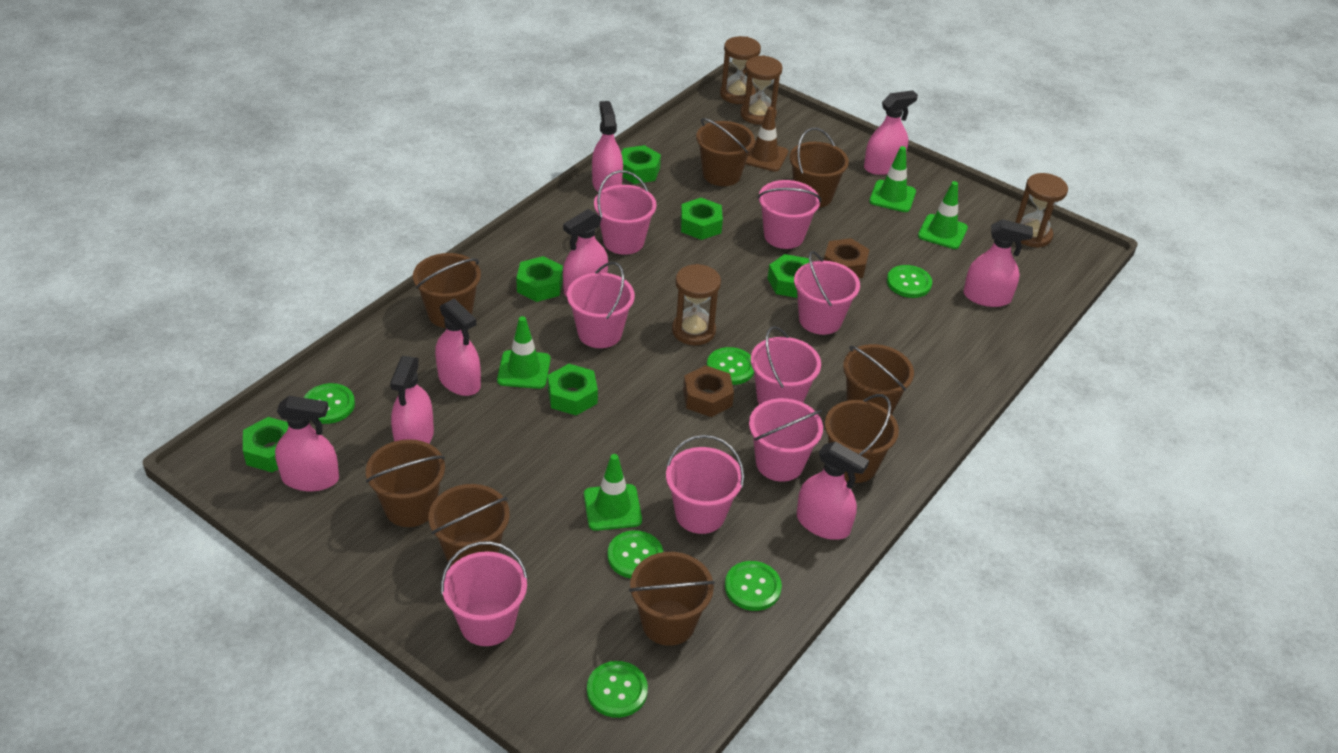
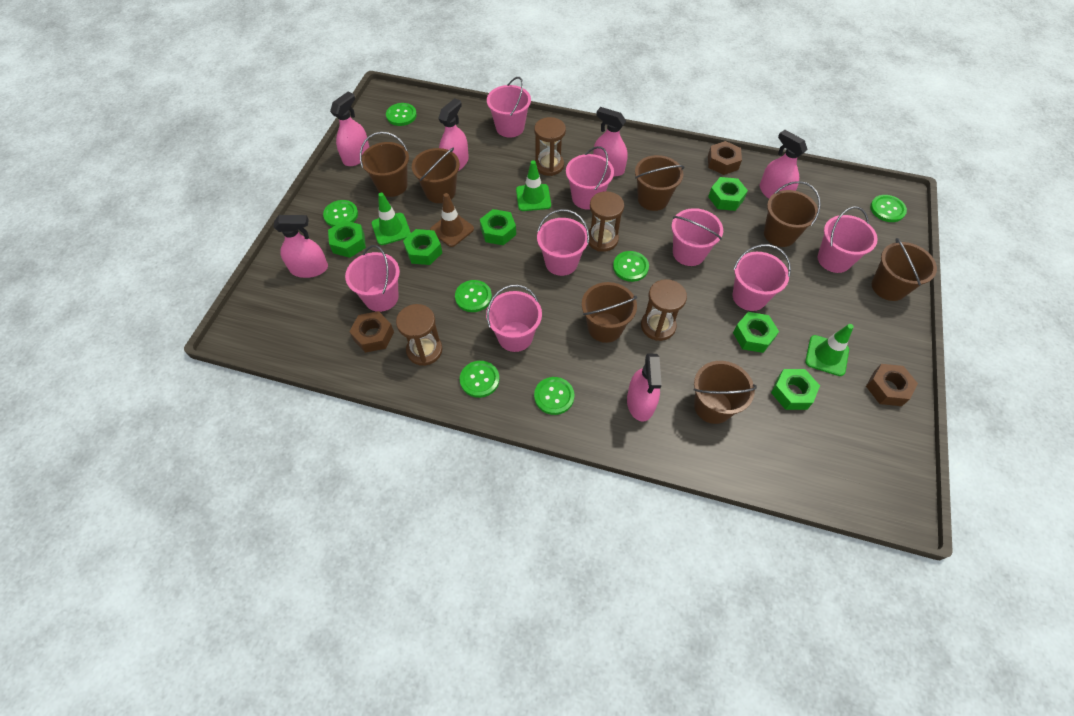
brown bucket: 8 -> 7
brown nut: 2 -> 3
green button: 6 -> 7
green traffic cone: 4 -> 3
pink spray bottle: 8 -> 6

